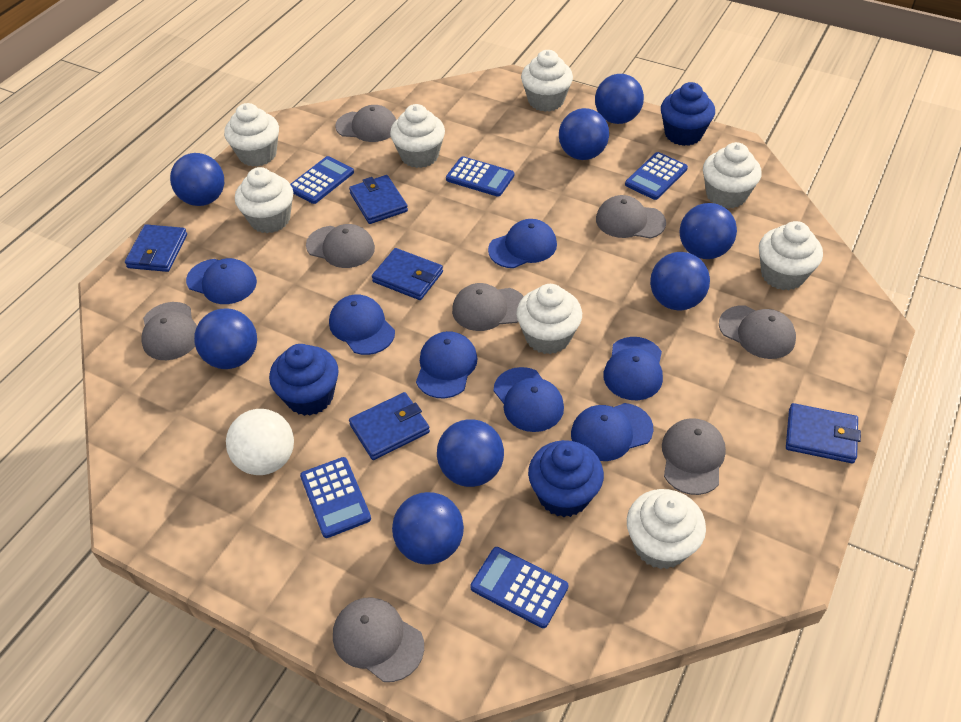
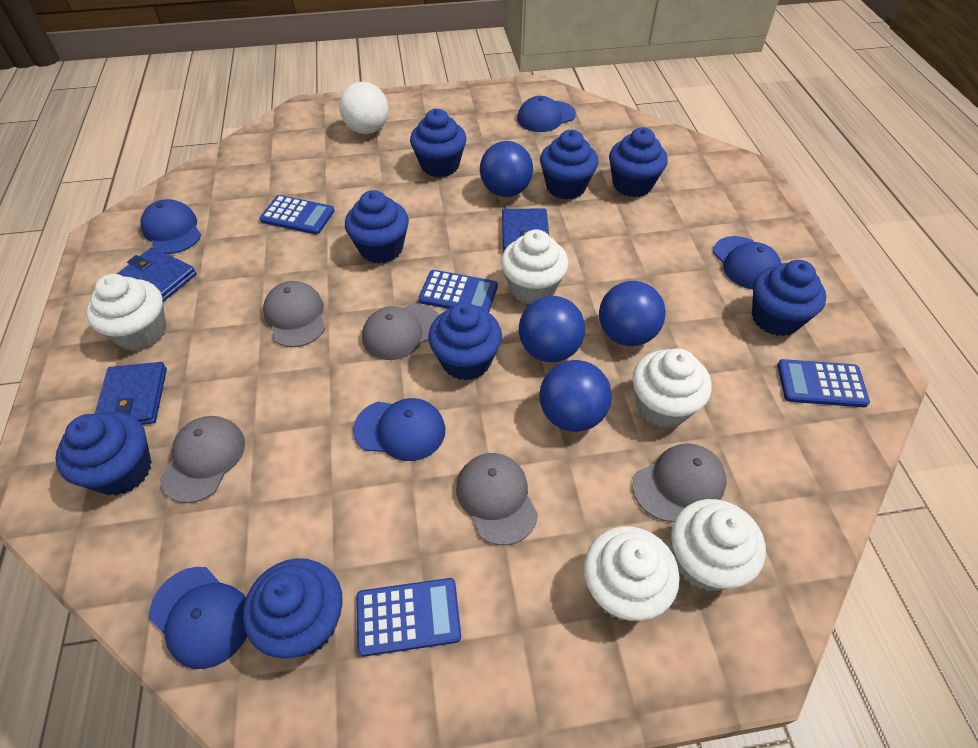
blue ball: 8 -> 4
blue calculator: 5 -> 4
blue cap: 7 -> 5
blue cupcake: 3 -> 8
blue wallet: 5 -> 3
grey cap: 8 -> 5
white cupcake: 8 -> 5

